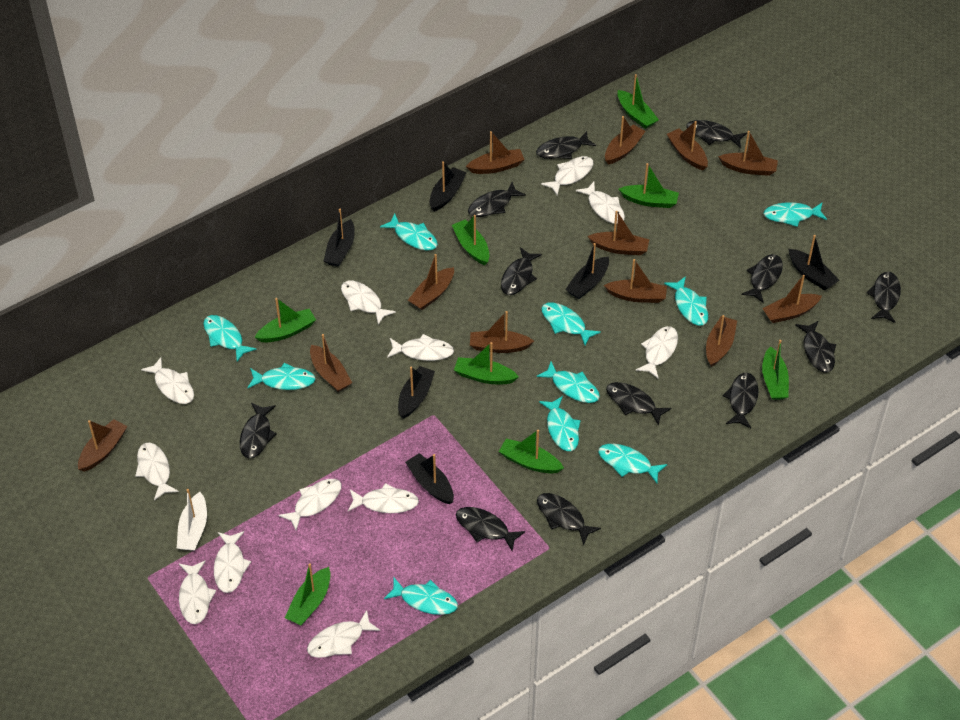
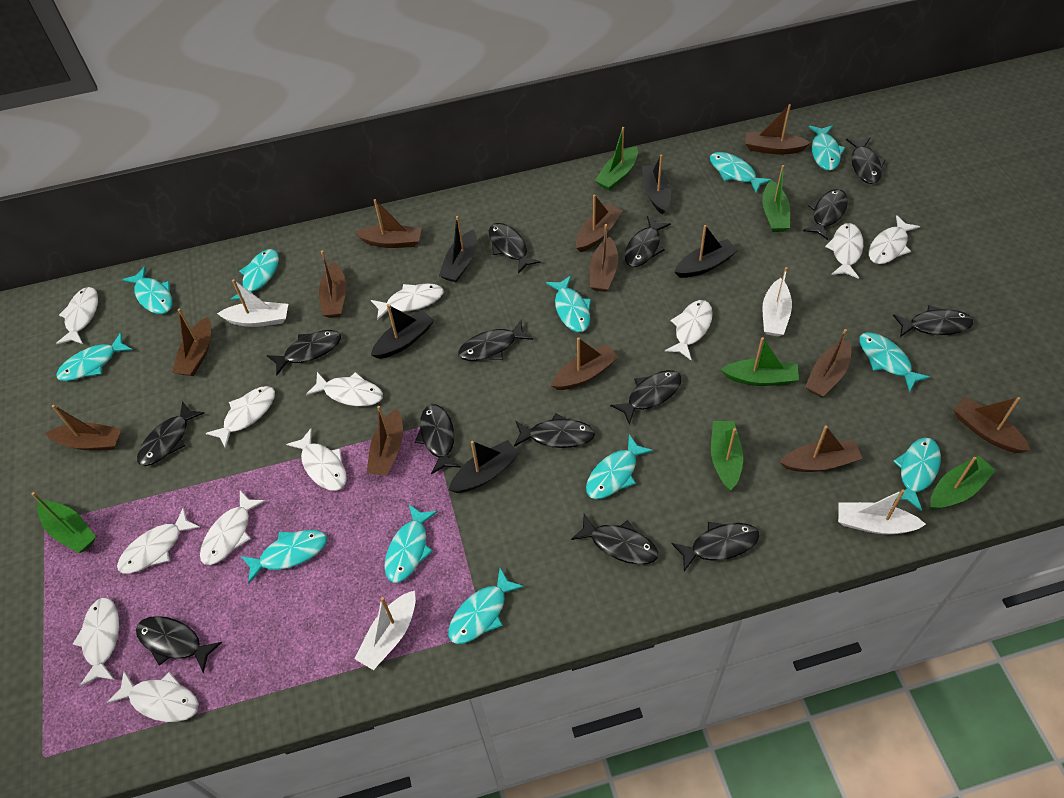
black boat: 6 -> 5
black fish: 12 -> 14
green boat: 8 -> 6
turquoise fish: 10 -> 12
white boat: 1 -> 4

